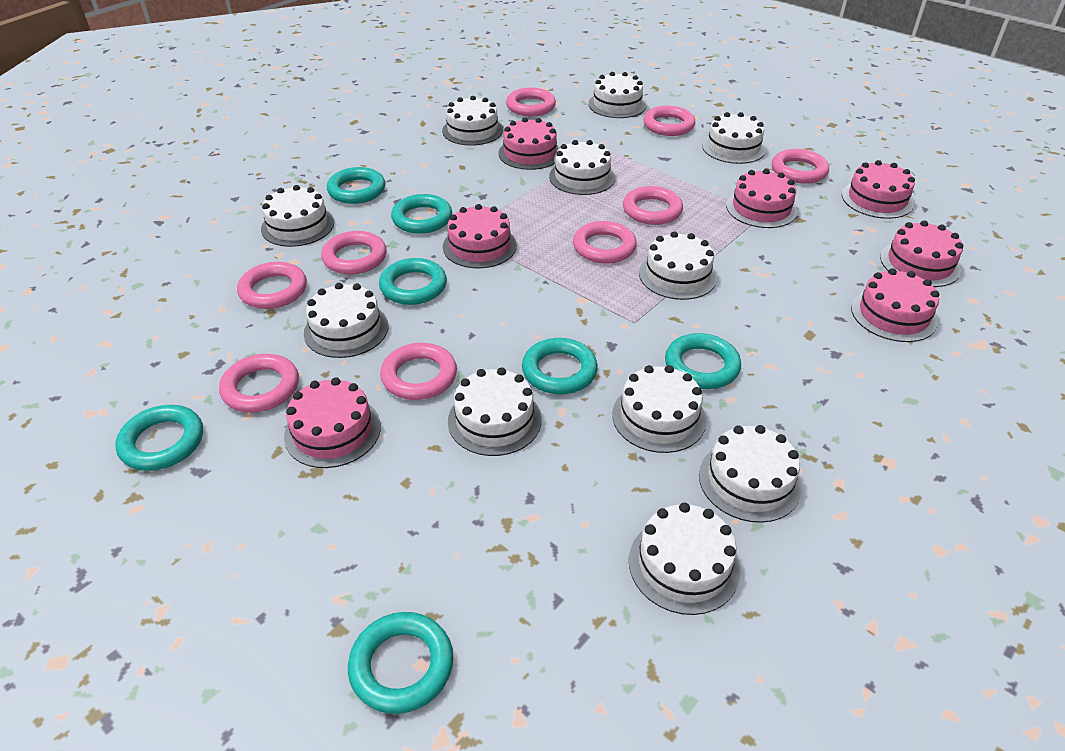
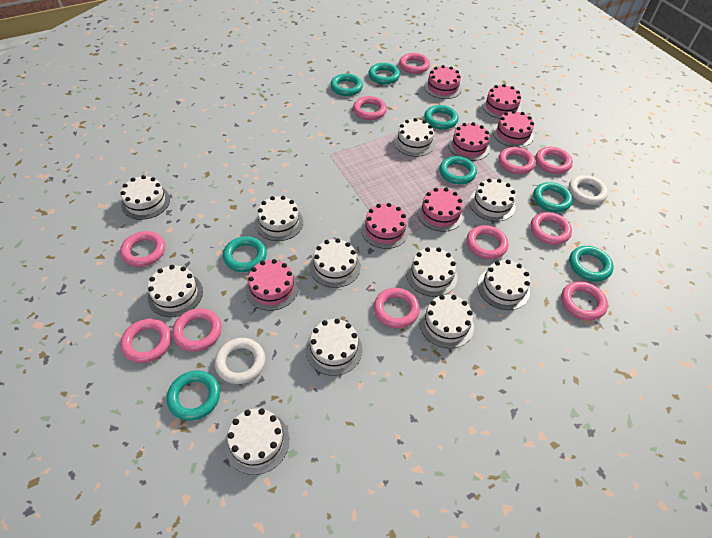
pink ring: 9 -> 11
turquoise ring: 7 -> 8
white ring: 0 -> 2

